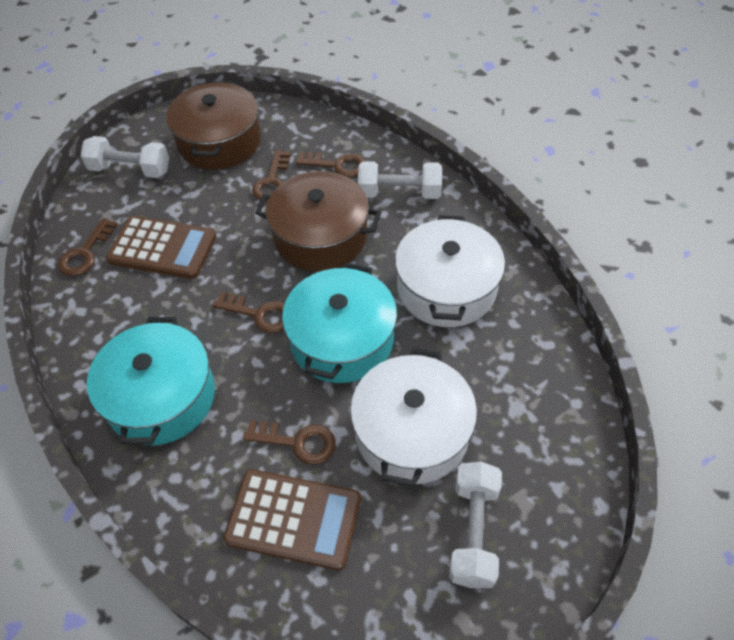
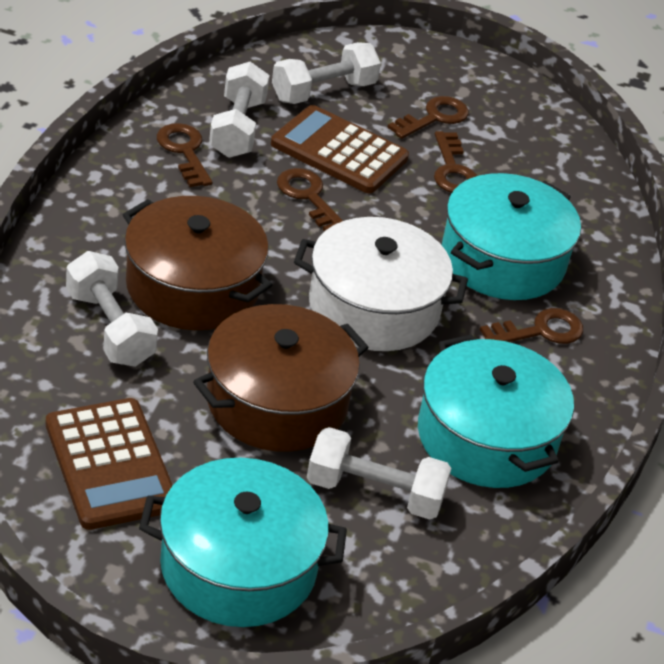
turquoise pot: 2 -> 3
white dumbbell: 3 -> 4
white pot: 2 -> 1

